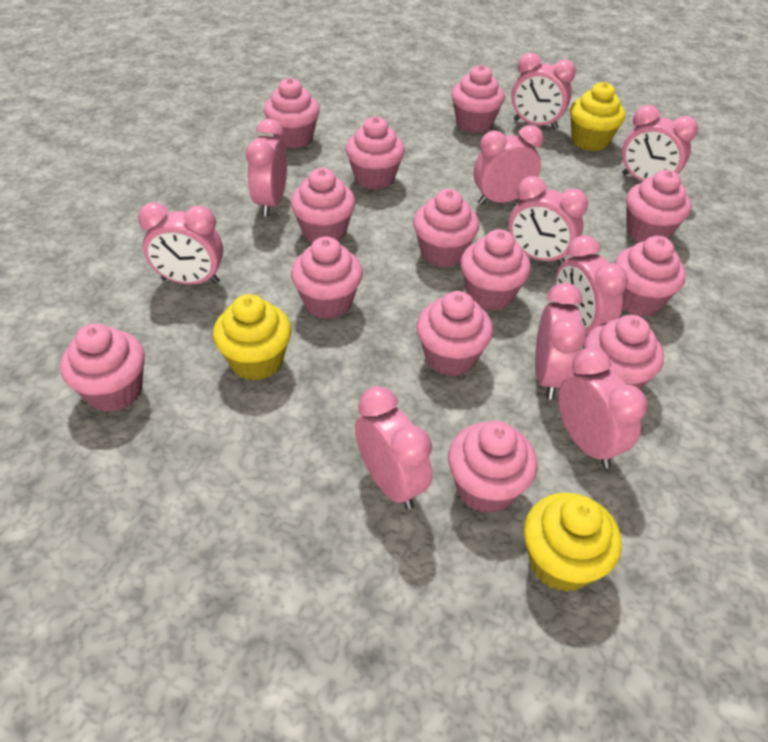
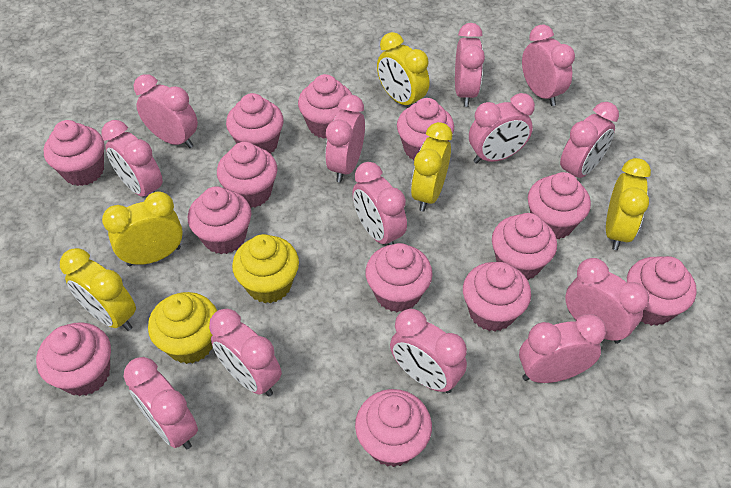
pink clock: 10 -> 13
yellow clock: 0 -> 5
yellow cupcake: 3 -> 2

